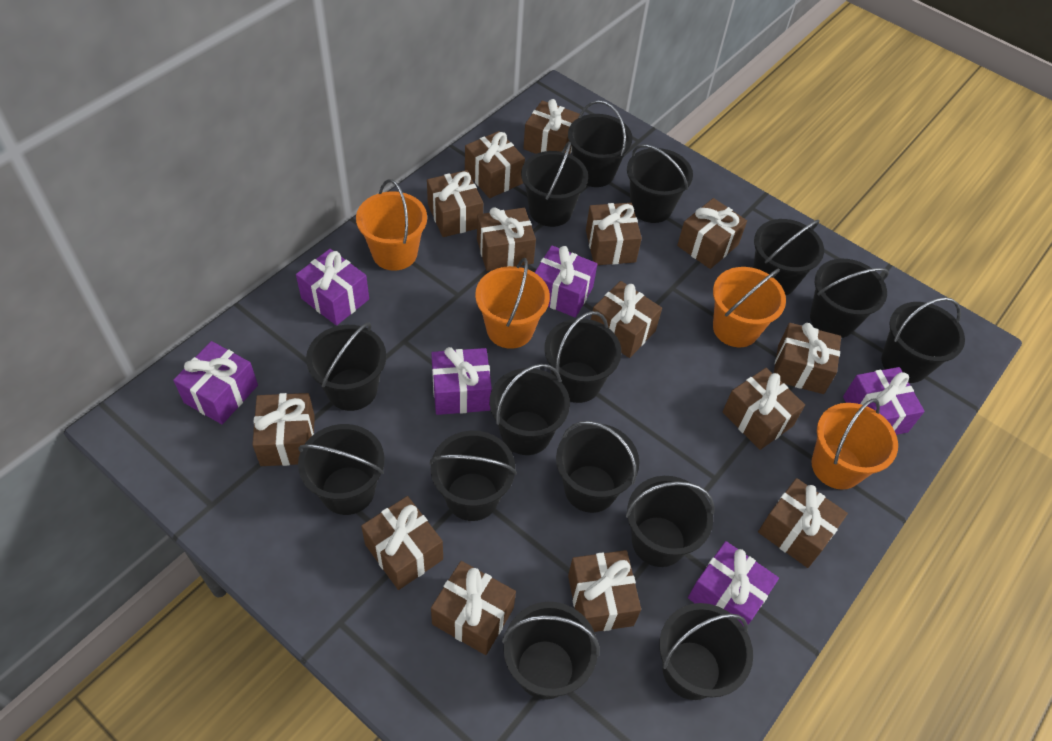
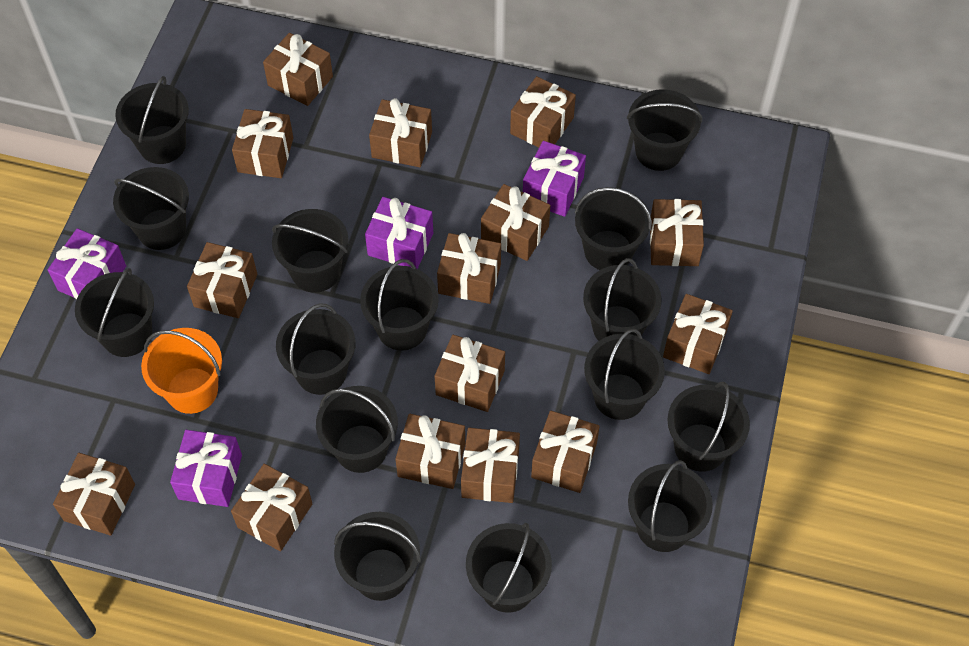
brown gift: 14 -> 15
orange bucket: 4 -> 1
purple gift: 6 -> 4

